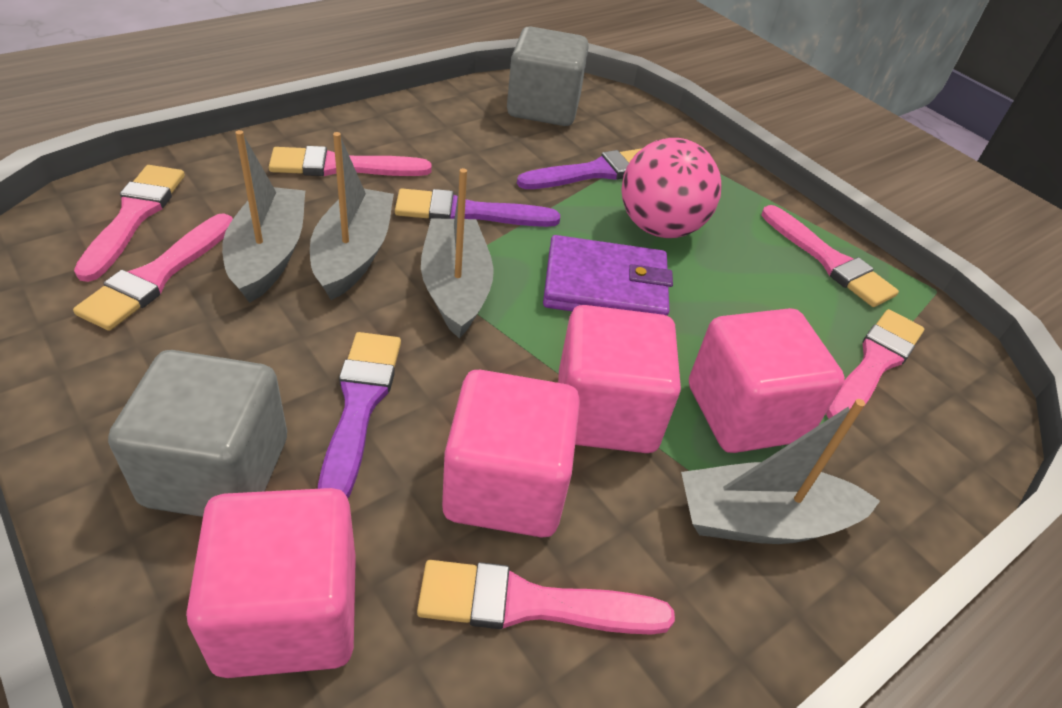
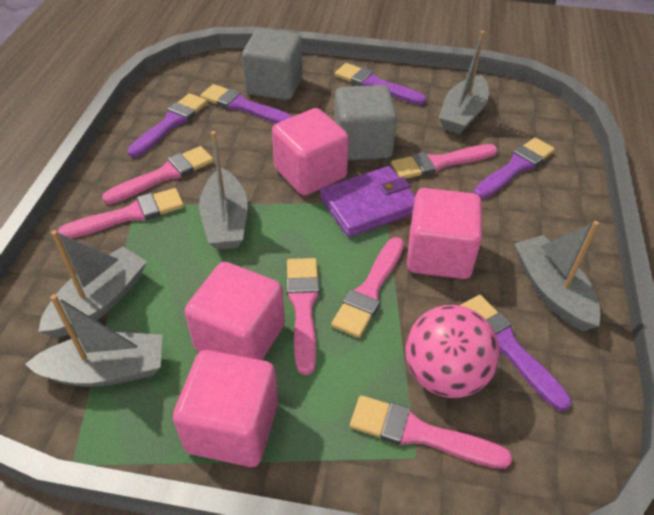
grey boat: 4 -> 5
purple brush: 3 -> 5

